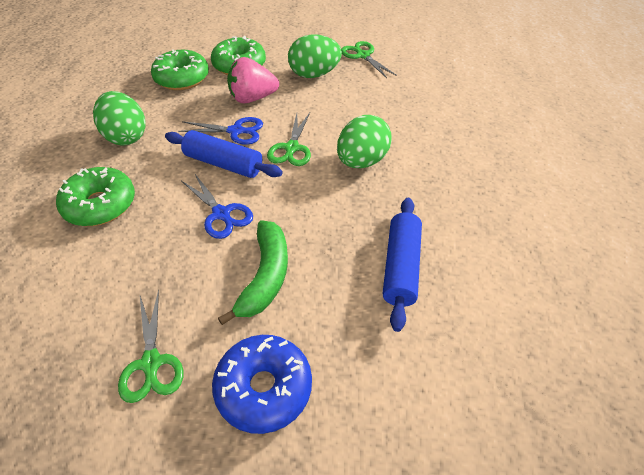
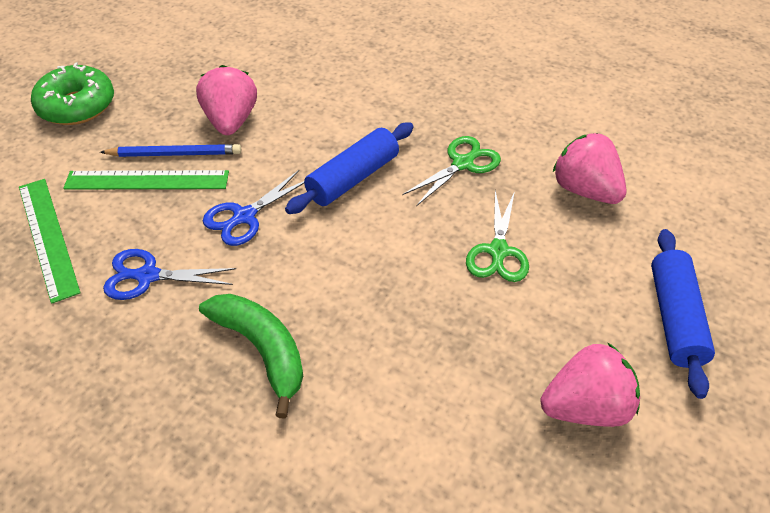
blue donut: 1 -> 0
blue pencil: 0 -> 1
green donut: 3 -> 1
green egg: 3 -> 0
green ruler: 0 -> 2
green scissors: 3 -> 2
pink strawberry: 1 -> 3

